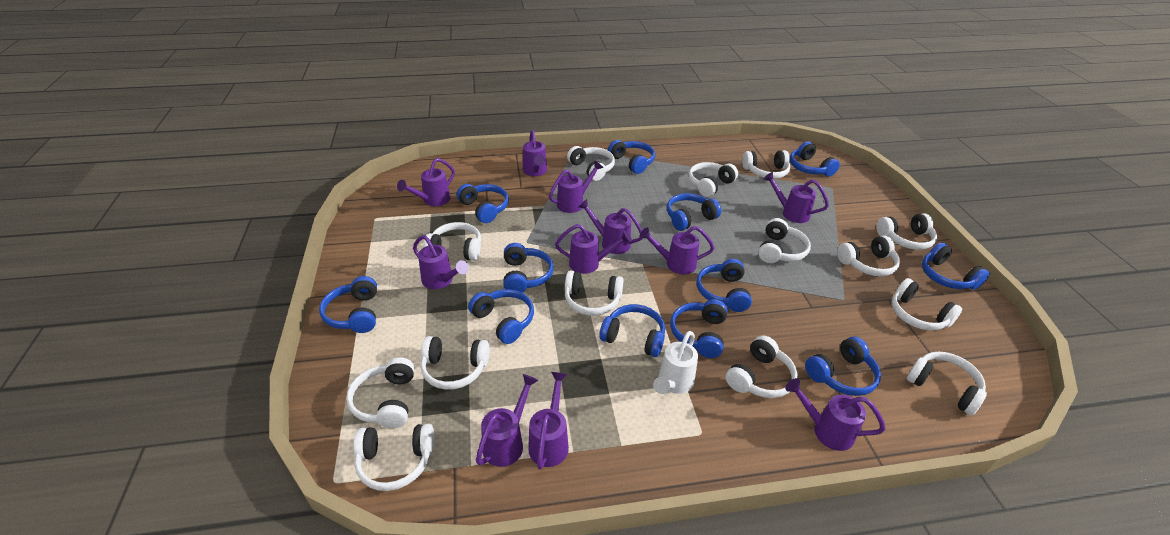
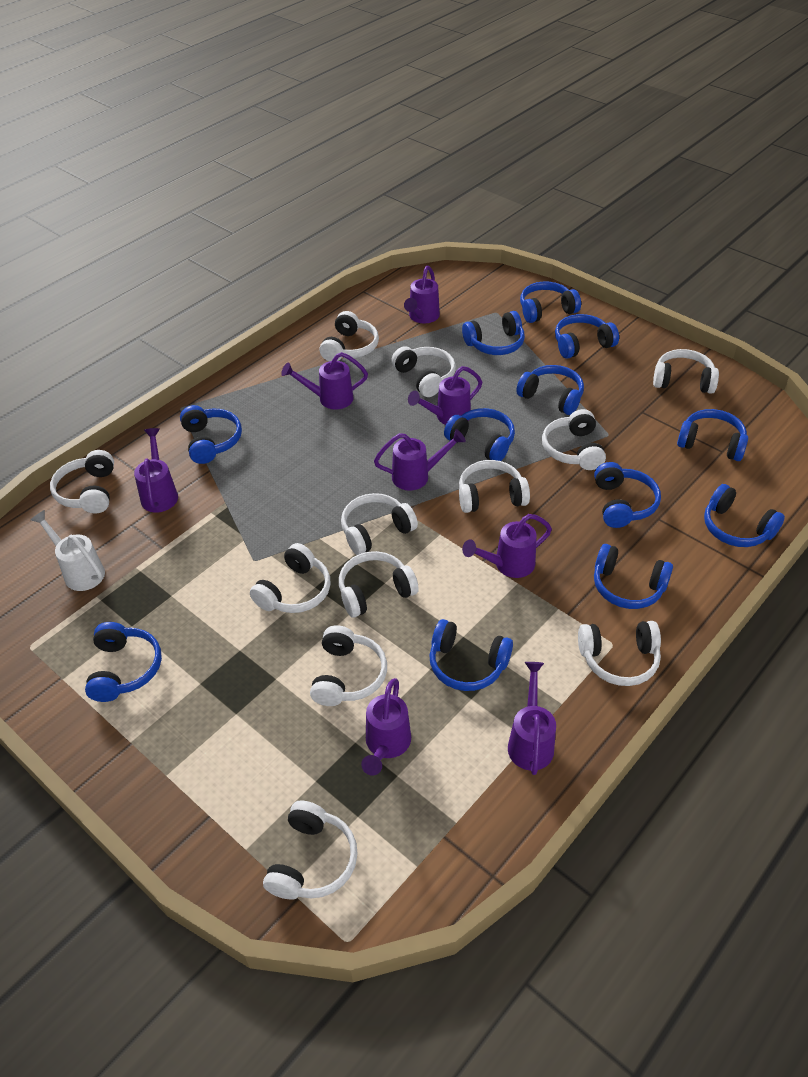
purple watering can: 11 -> 8
white headphones: 14 -> 12

